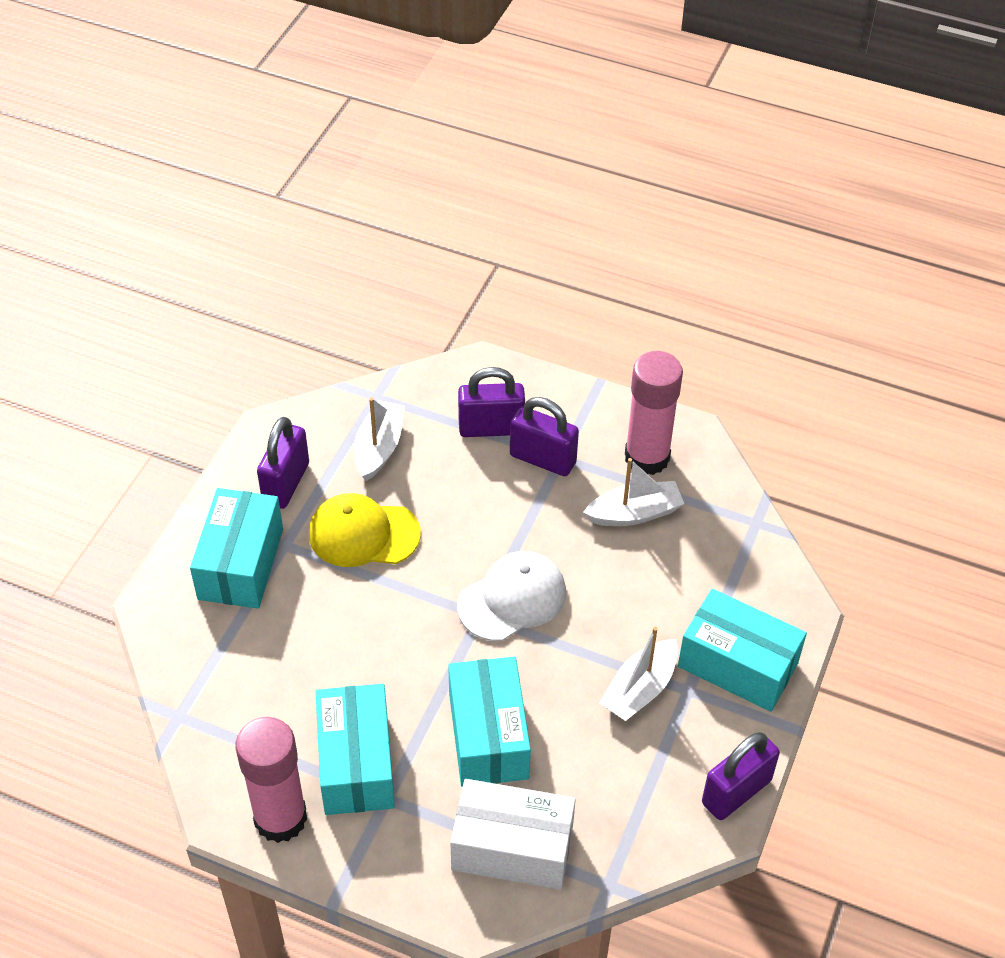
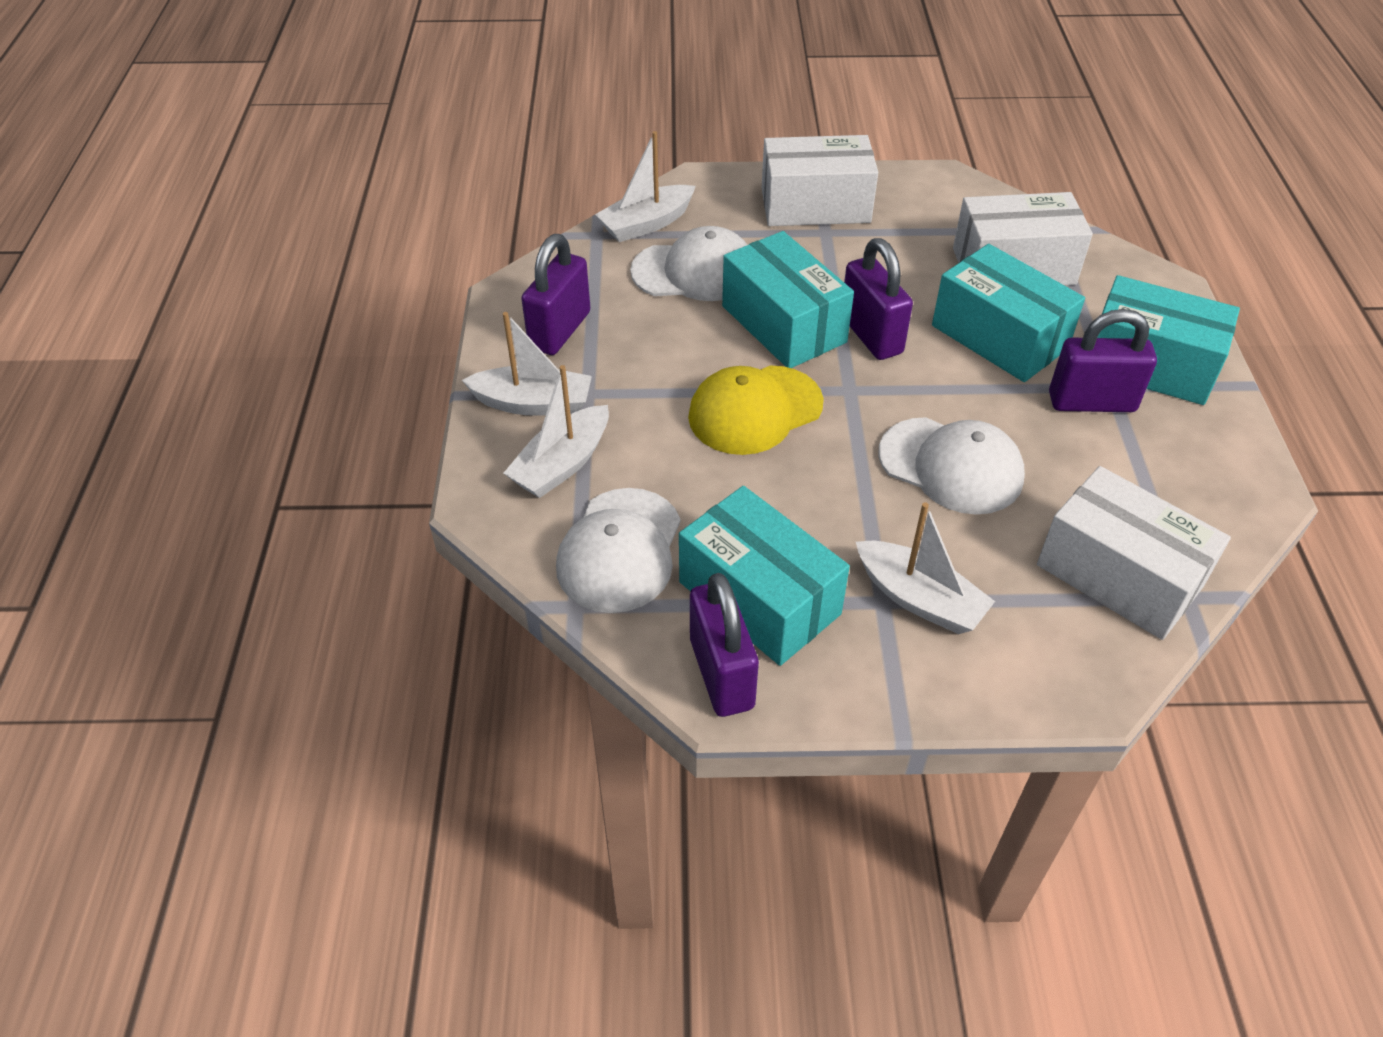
pink glue stick: 2 -> 0
white boat: 3 -> 4
white box: 1 -> 3
white cap: 1 -> 3

